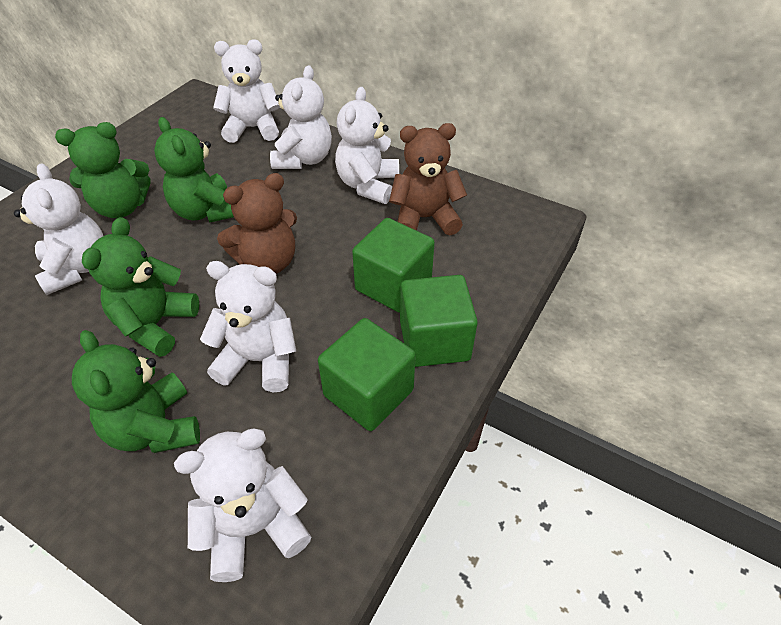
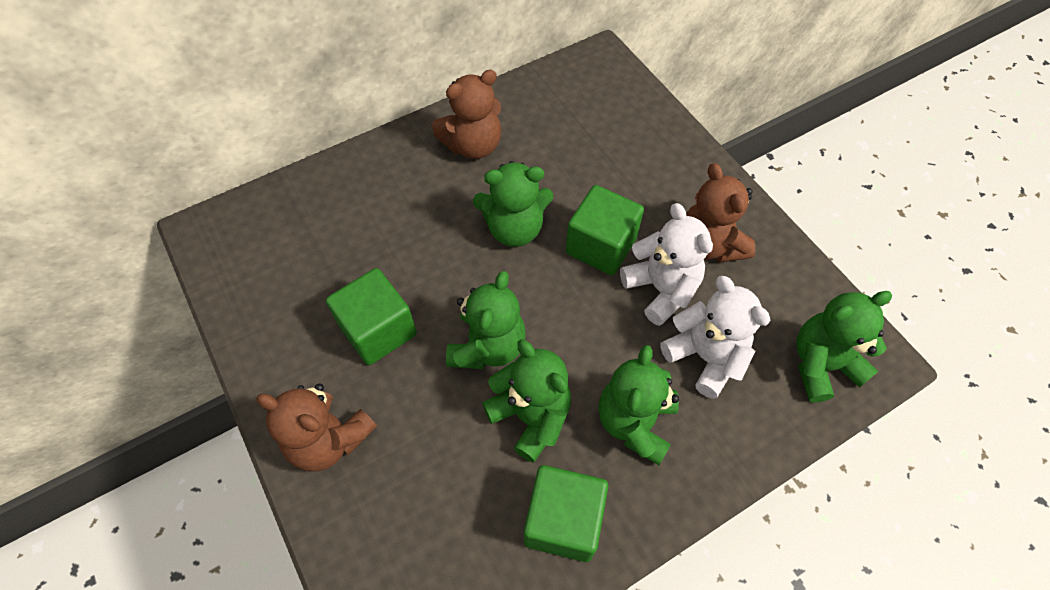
brown teddy bear: 2 -> 3
green teddy bear: 4 -> 5
white teddy bear: 6 -> 2

